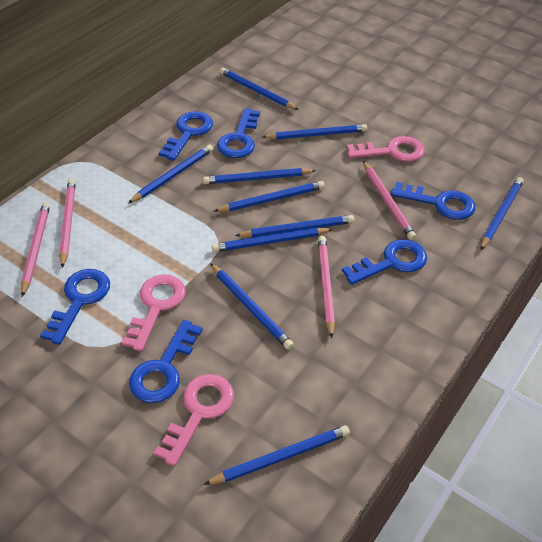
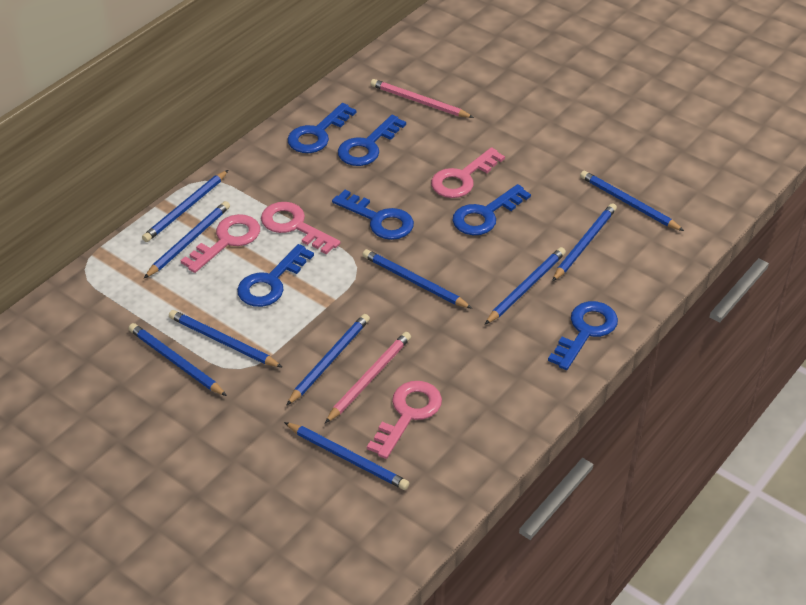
pink key: 3 -> 4
pink pencil: 4 -> 2

